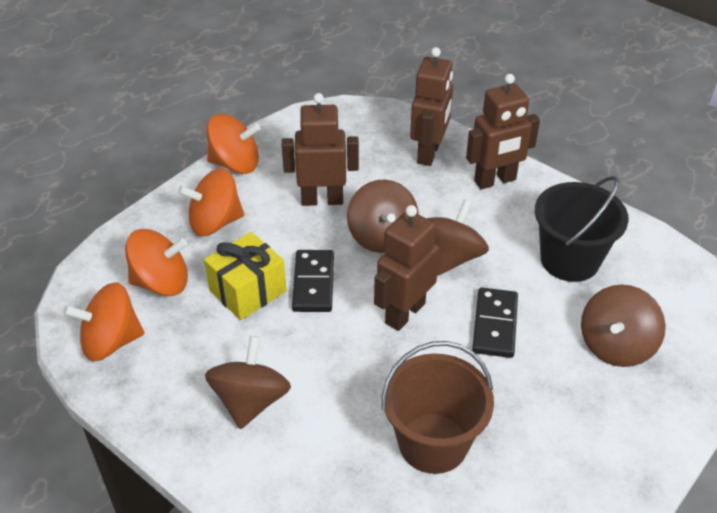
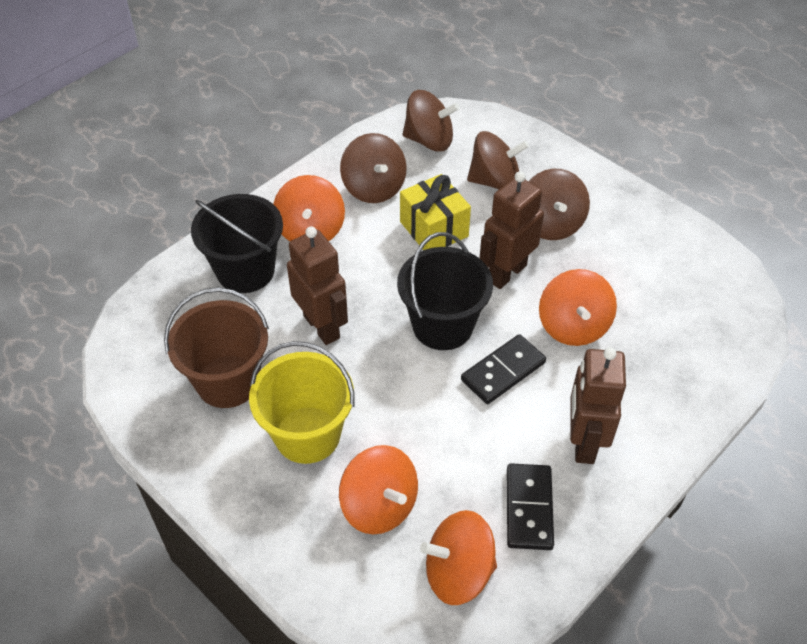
black bucket: 1 -> 2
brown robot: 4 -> 3
yellow bucket: 0 -> 1

